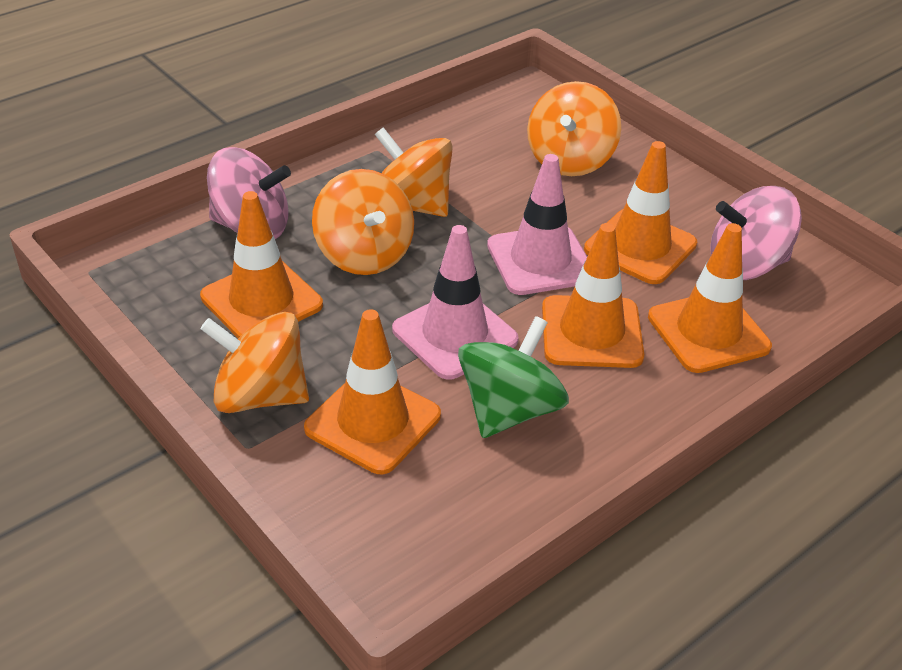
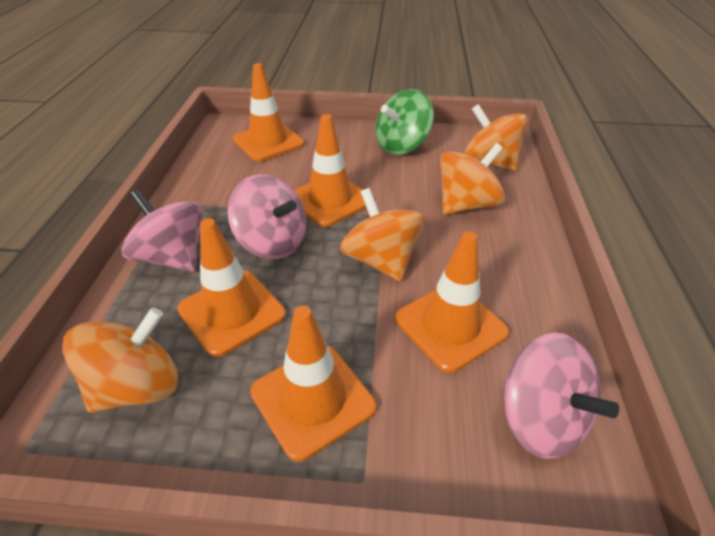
pink spinning top: 2 -> 3
pink traffic cone: 2 -> 0

